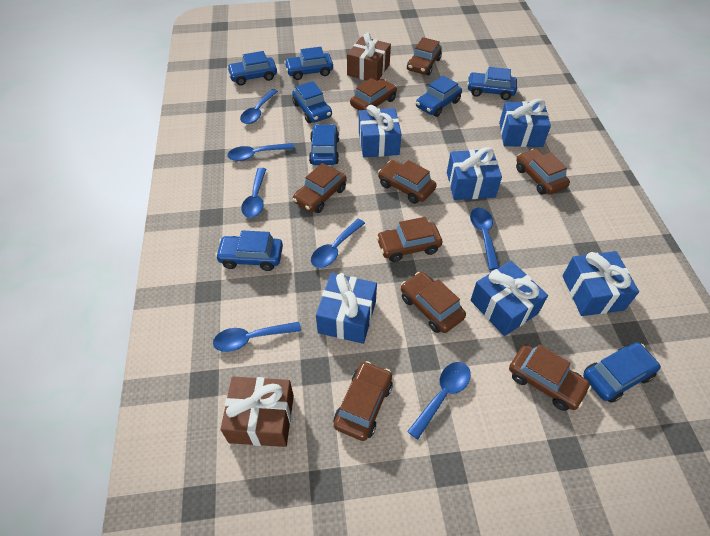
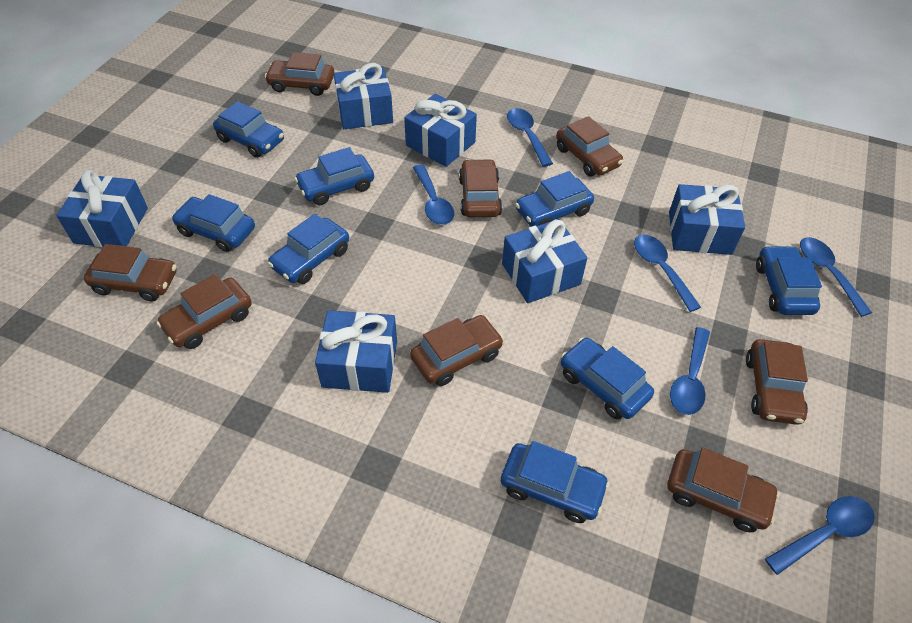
blue spoon: 7 -> 6
brown car: 9 -> 8
brown gift: 2 -> 0

